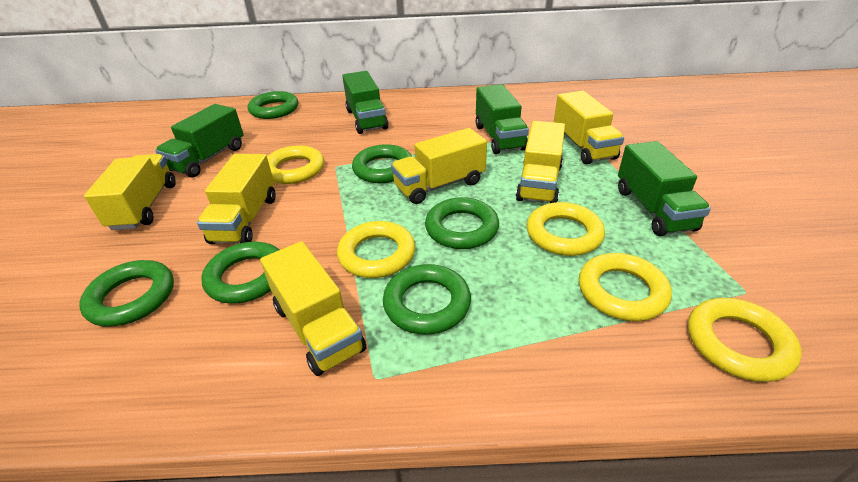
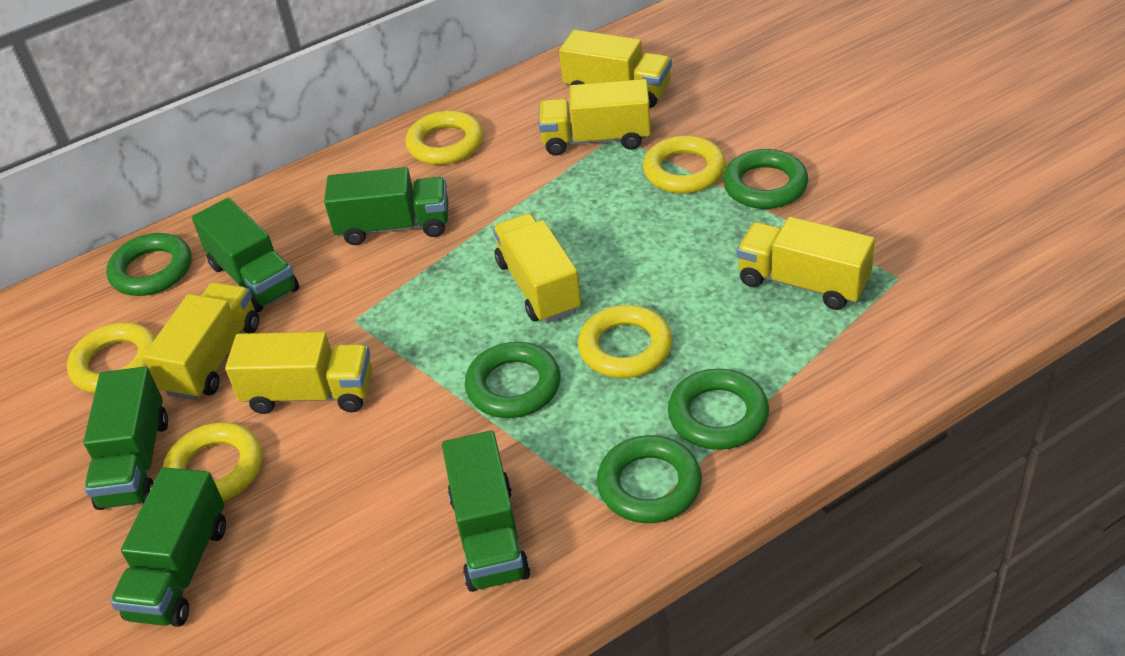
green ring: 6 -> 5
green truck: 4 -> 5

